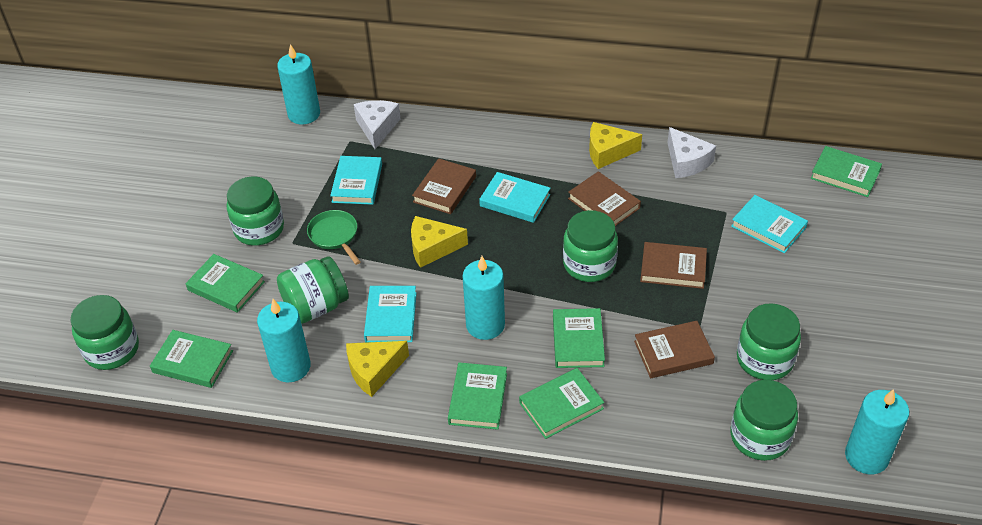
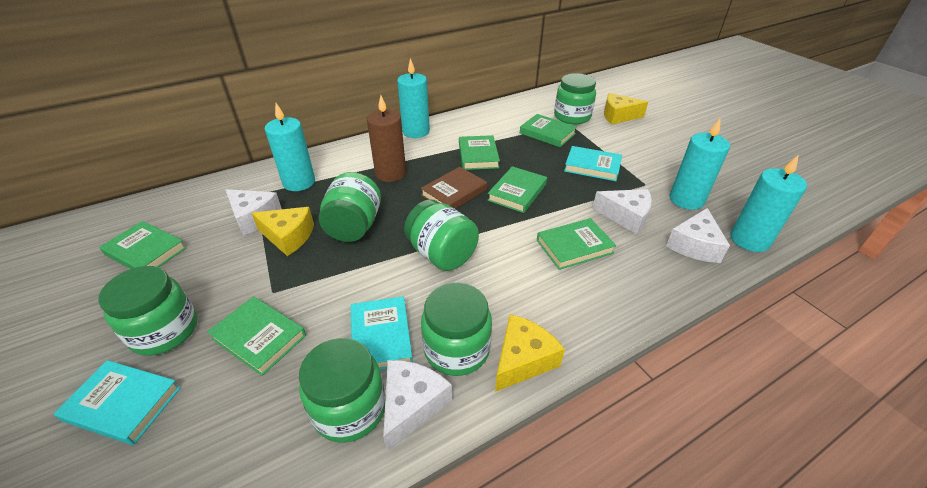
brown book: 4 -> 1
brown candle: 0 -> 1
green pan: 1 -> 0
turquoise book: 4 -> 3
white cheese: 2 -> 4

